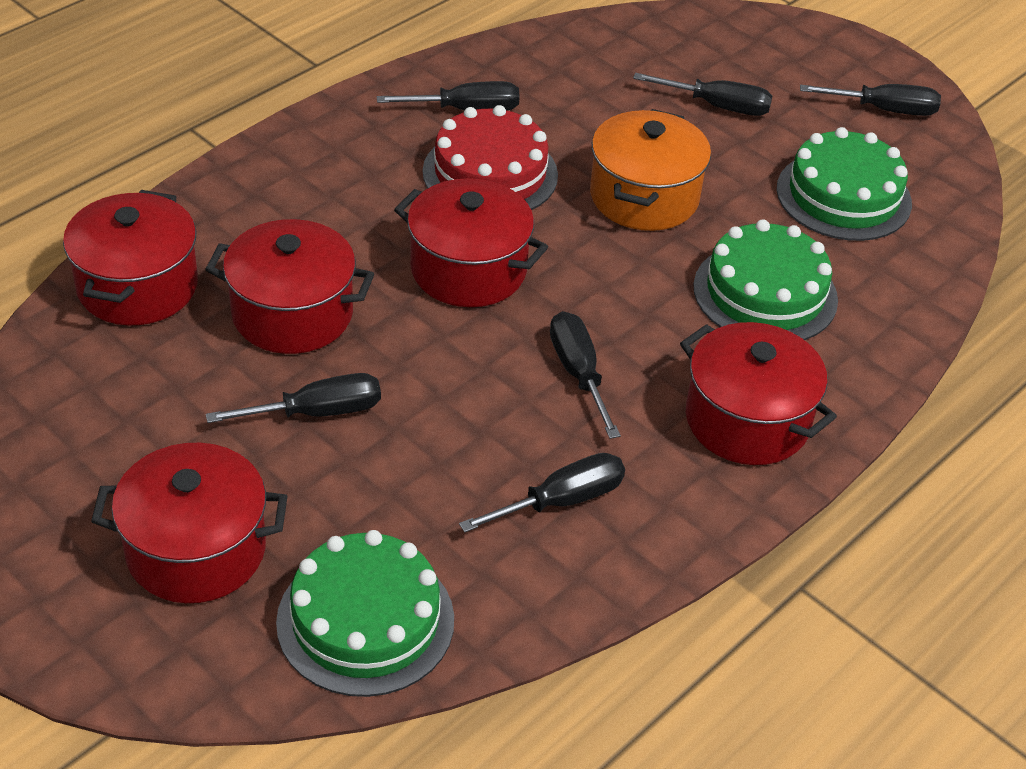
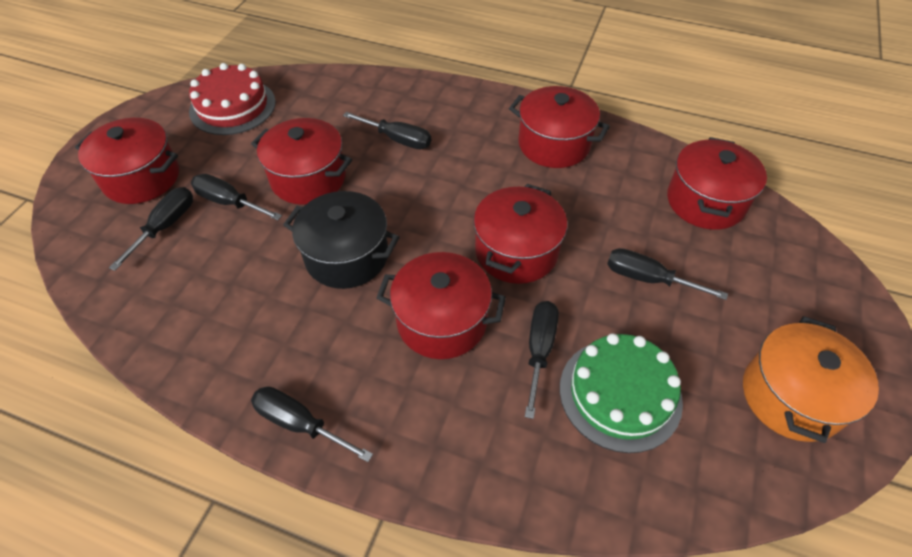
black pot: 0 -> 1
green cake: 3 -> 1
red pot: 5 -> 6

